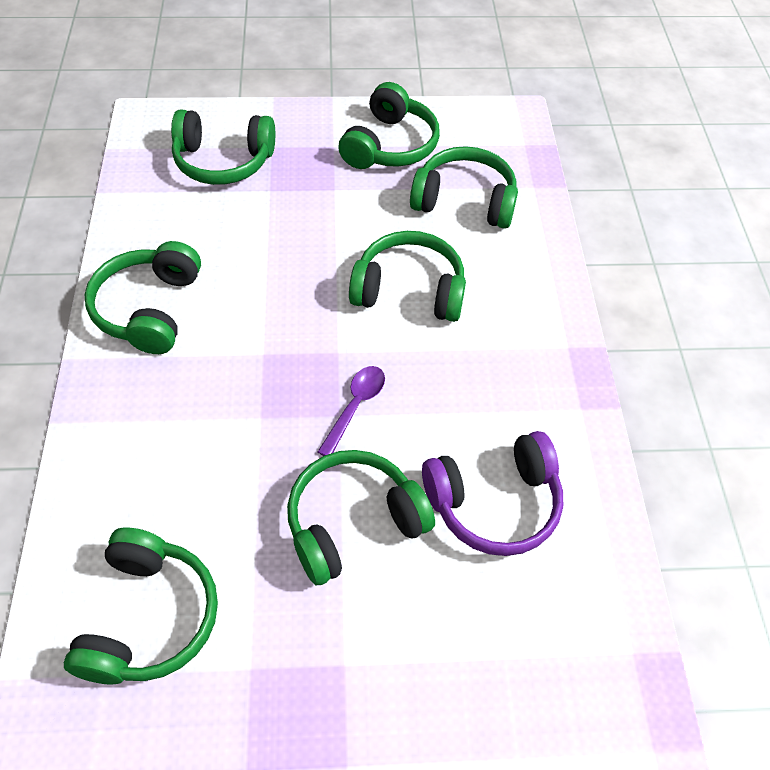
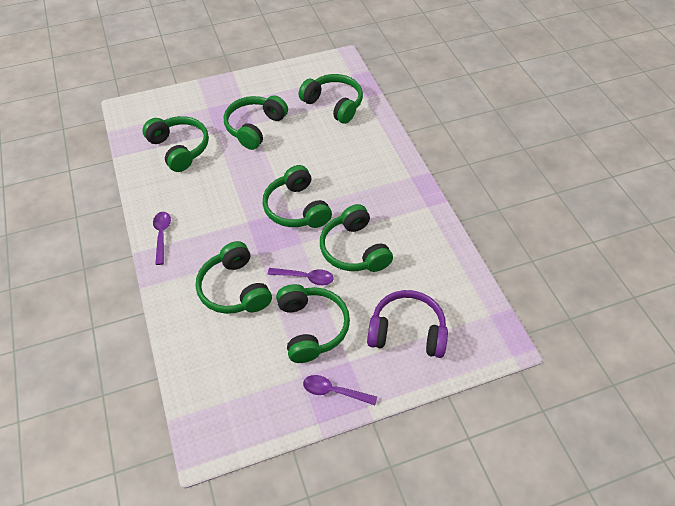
purple spoon: 1 -> 3

